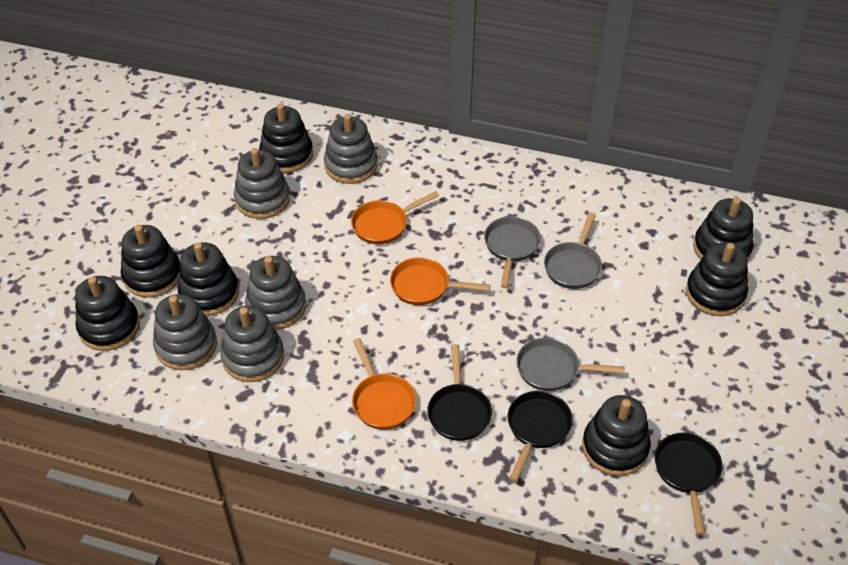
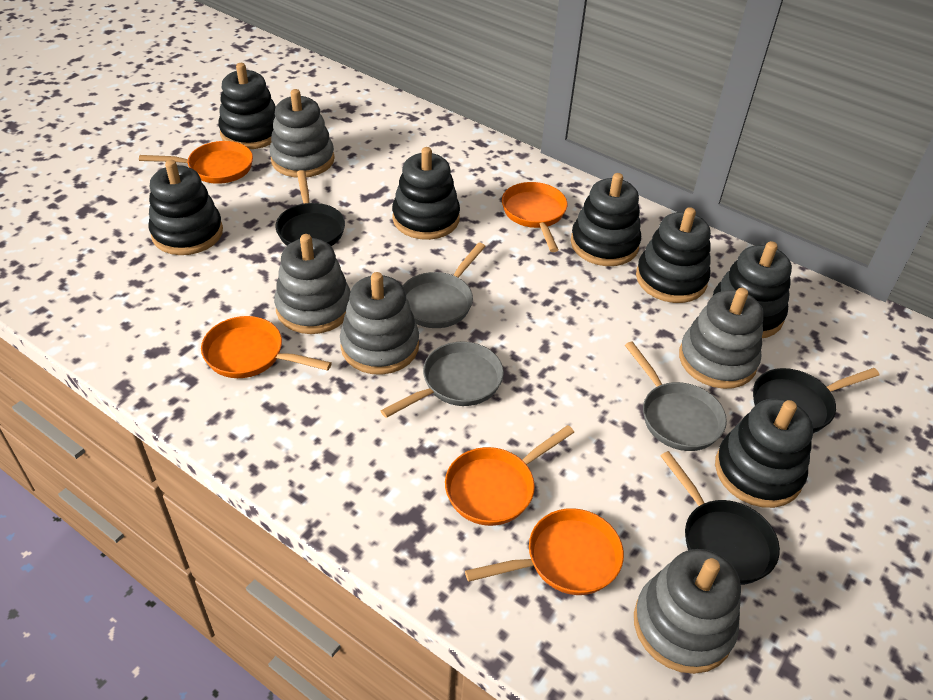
orange pan: 3 -> 5

